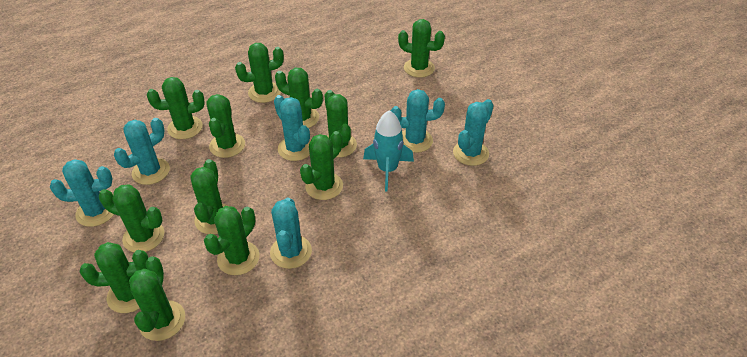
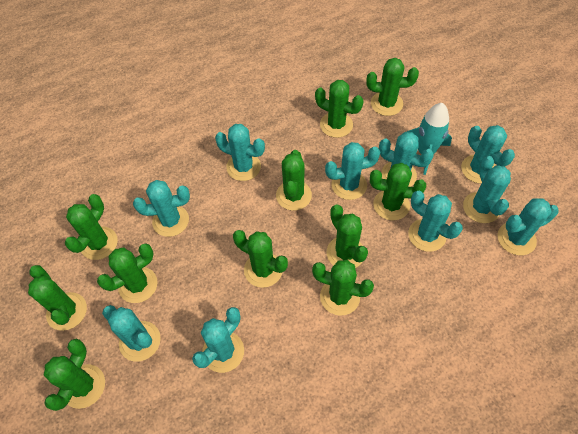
green cactus: 12 -> 11
turquoise cactus: 6 -> 10

